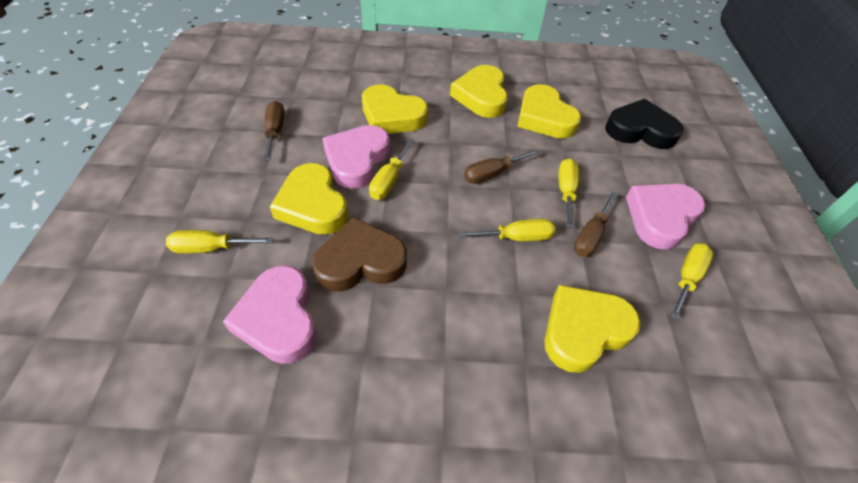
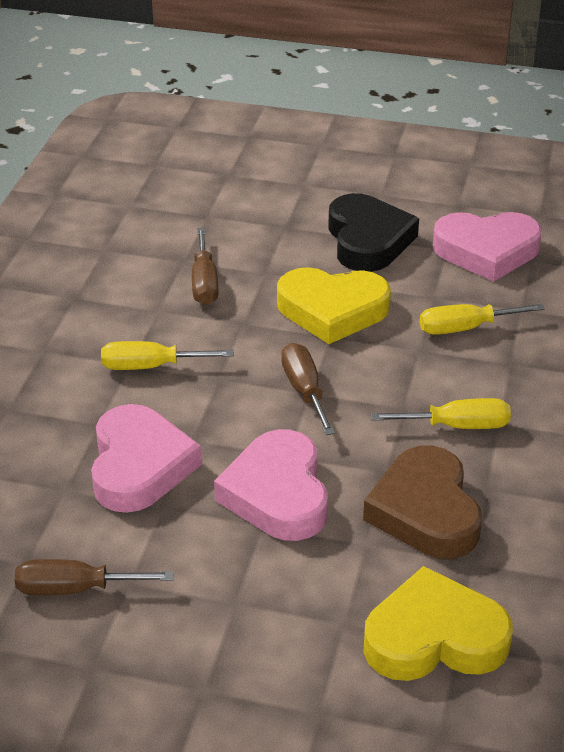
yellow heart: 5 -> 2
yellow screwdriver: 5 -> 3

